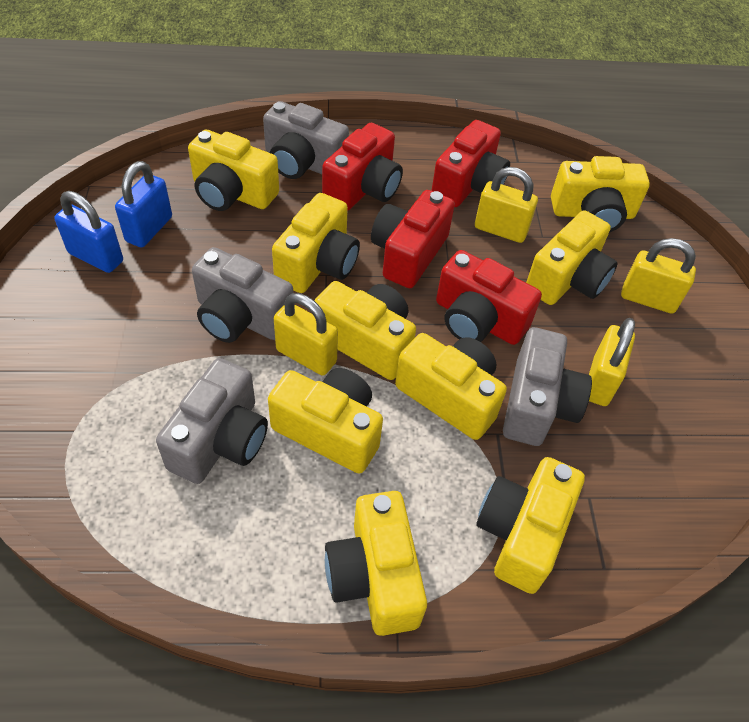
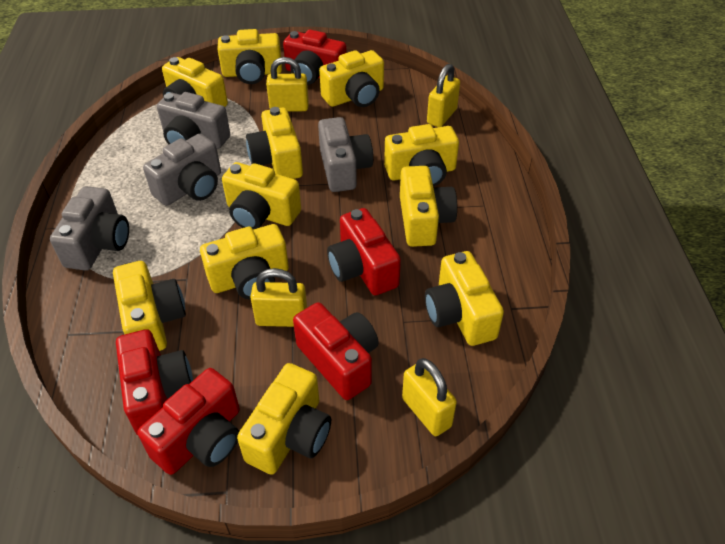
blue padlock: 2 -> 0
red camera: 4 -> 5
yellow camera: 9 -> 11

